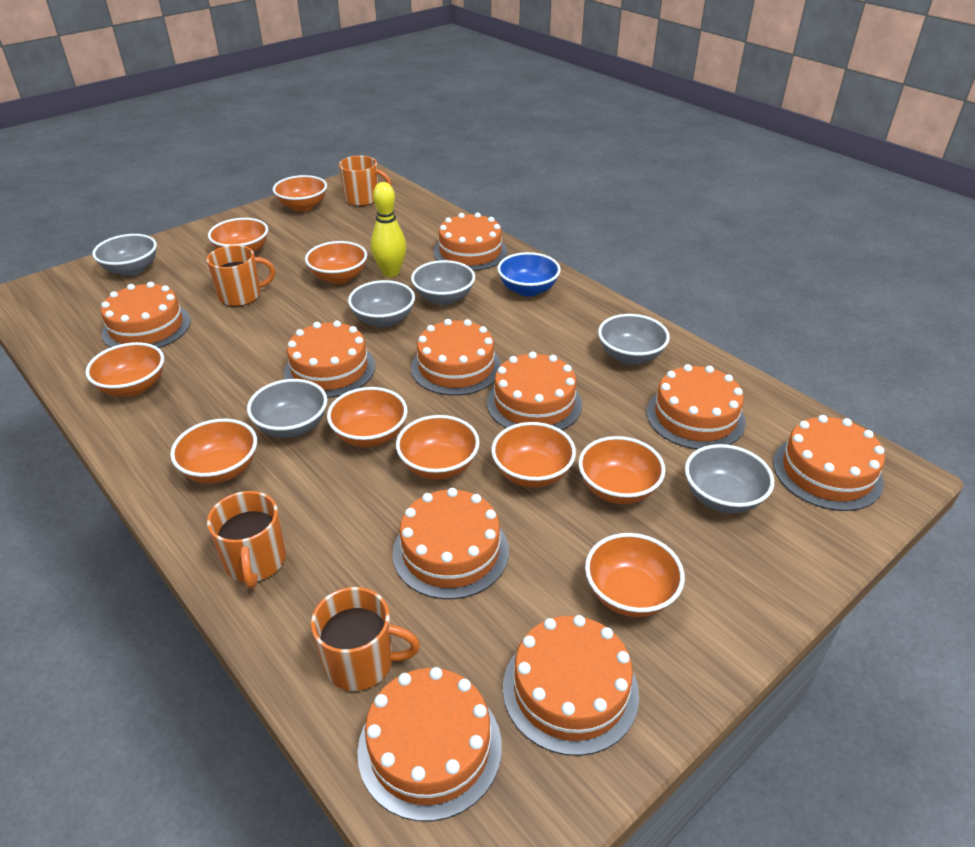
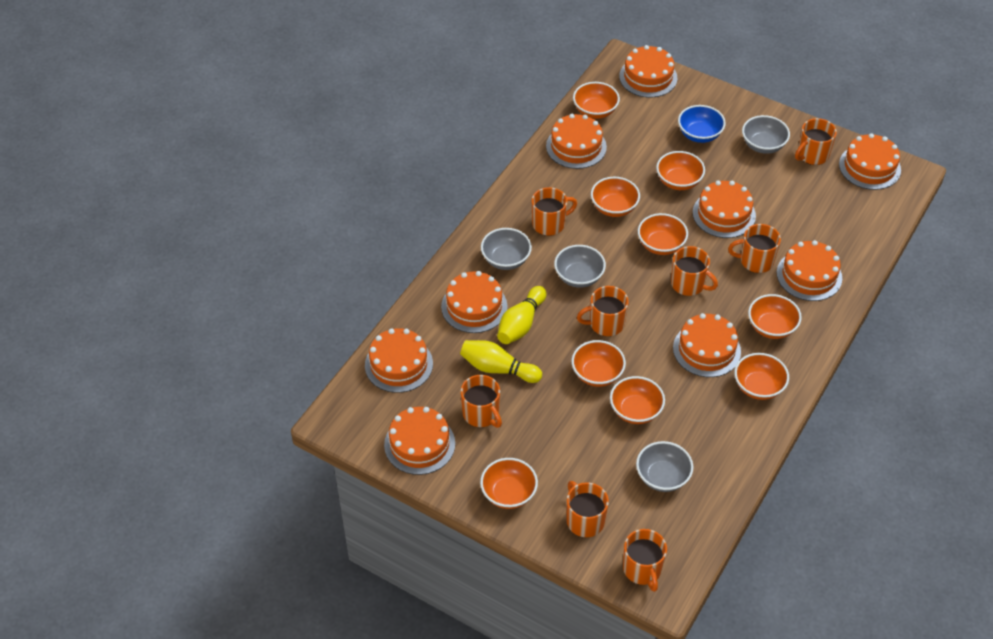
grey bowl: 6 -> 4
orange bowl: 10 -> 9
orange cake: 10 -> 9
orange mug: 4 -> 8
yellow bowling pin: 1 -> 2

